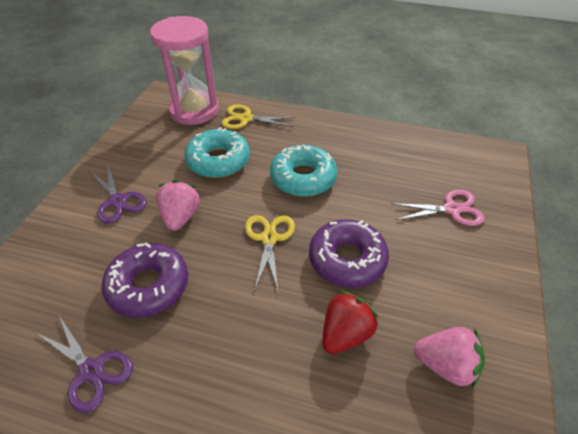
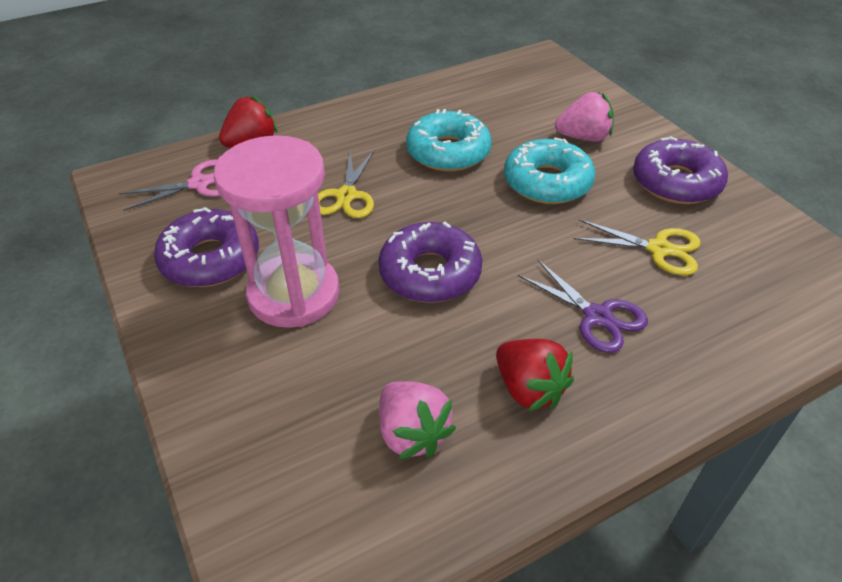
purple donut: 2 -> 3
purple scissors: 2 -> 1
red strawberry: 1 -> 2

